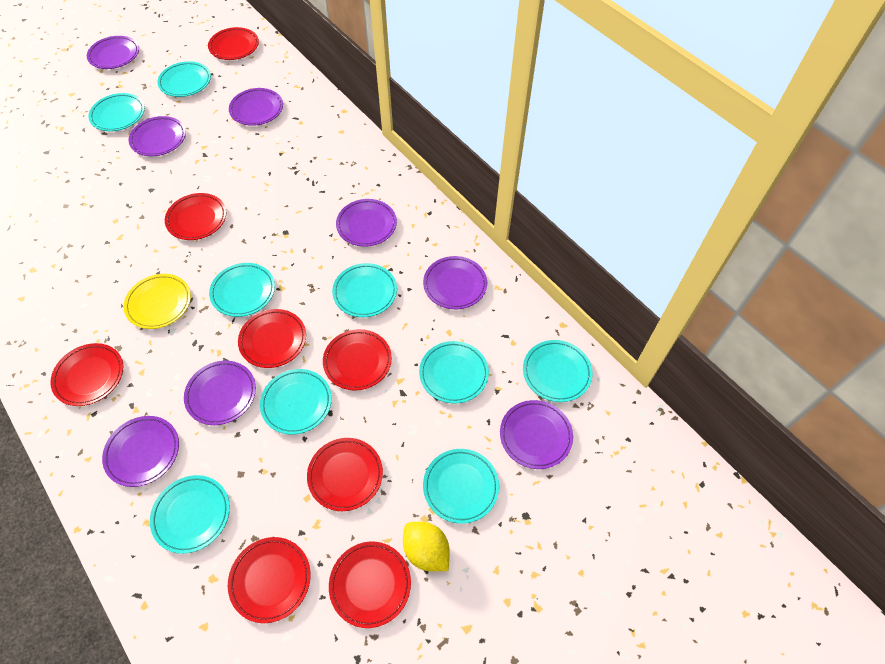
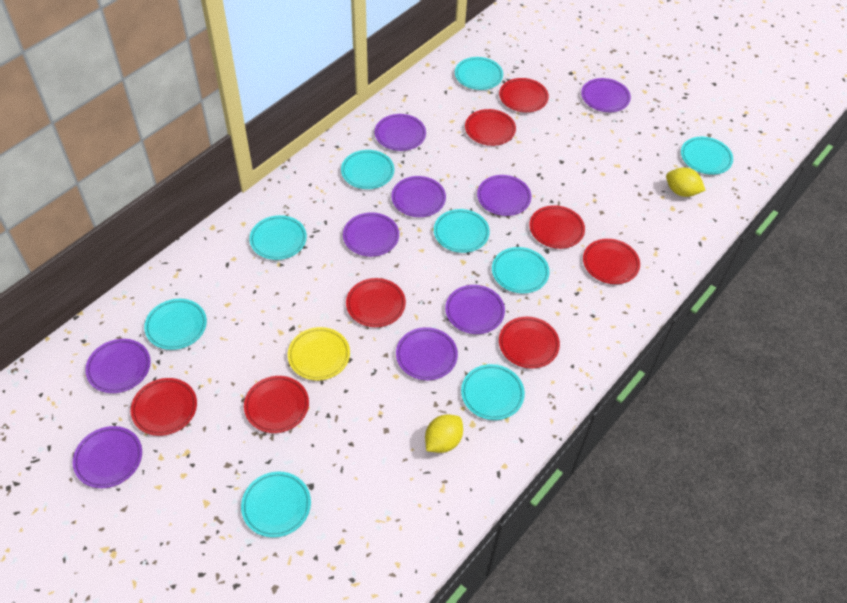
purple plate: 8 -> 9
yellow lemon: 1 -> 2

